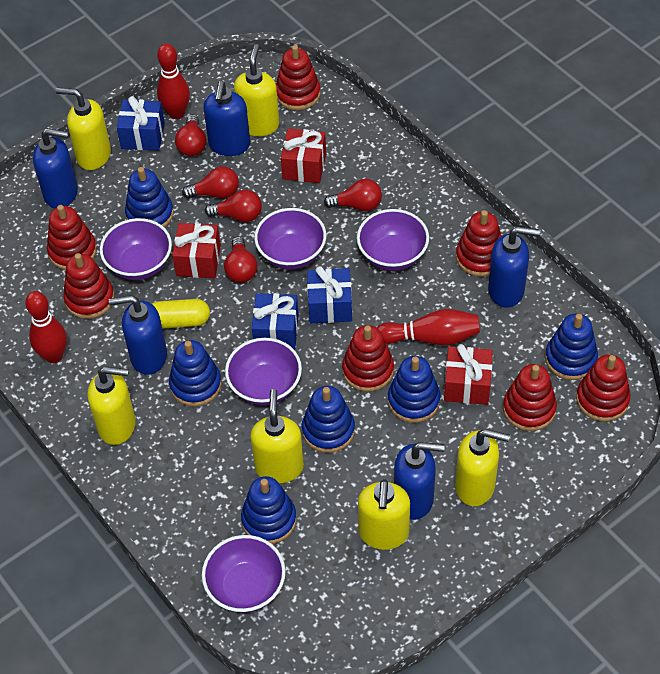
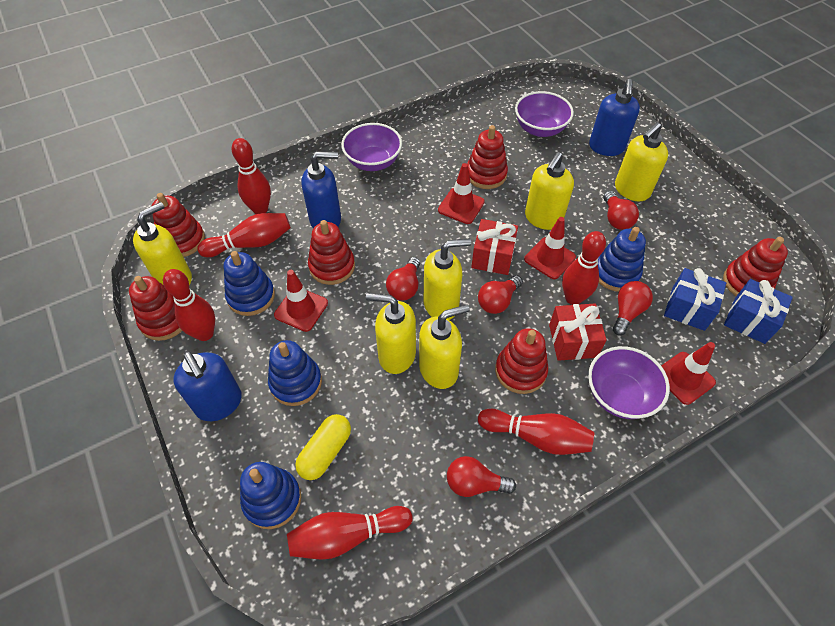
blue gift: 3 -> 2
blue soap dispenser: 5 -> 3
blue stacking toy: 6 -> 4
purple bowl: 5 -> 3
red bowling pin: 3 -> 6
red gift: 3 -> 2
red stacking toy: 7 -> 6
red traffic cone: 0 -> 4

